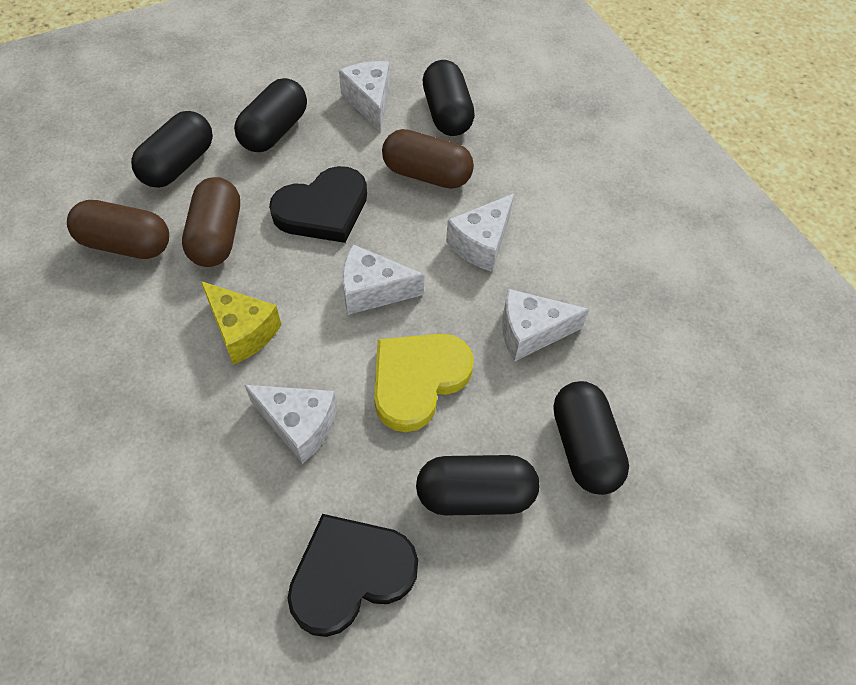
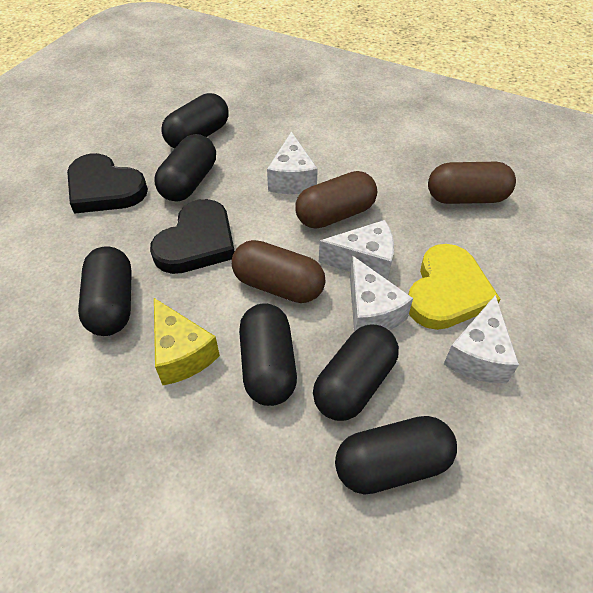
black capsule: 5 -> 6
white cheese: 5 -> 4

